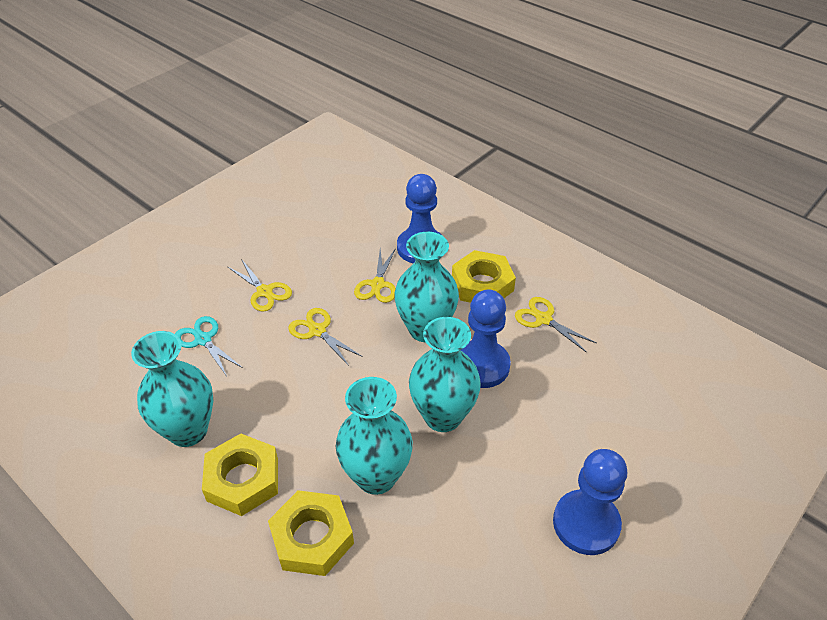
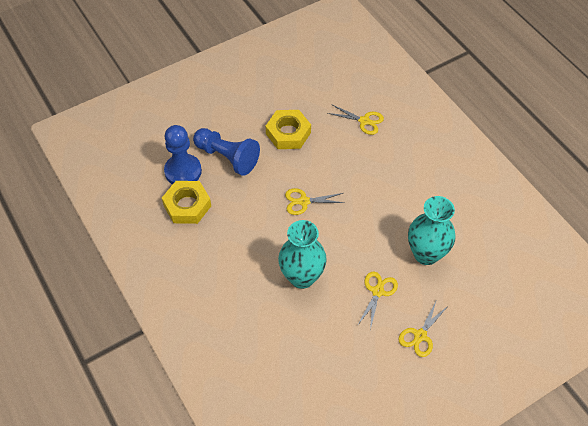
blue pawn: 3 -> 2
turquoise scissors: 1 -> 0
turquoise vase: 4 -> 2
yellow nut: 3 -> 2

